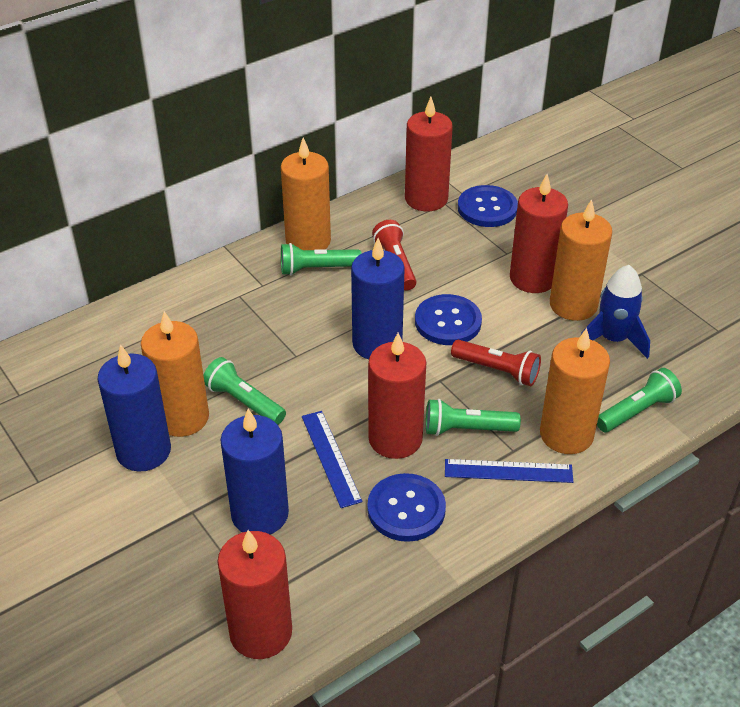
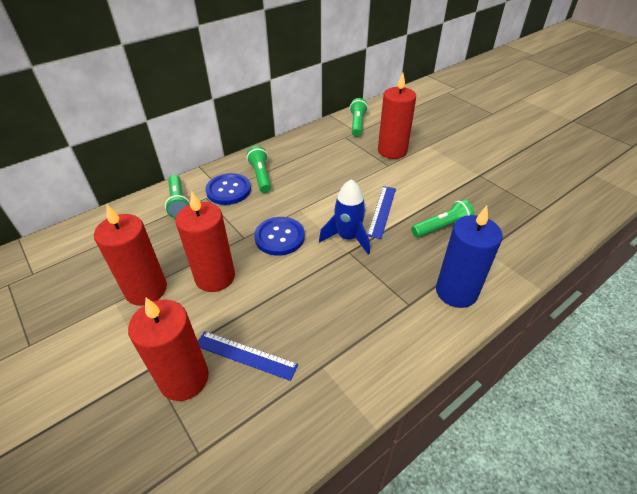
blue button: 3 -> 2
blue candle: 3 -> 1
orange candle: 4 -> 0
red flashlight: 2 -> 0

